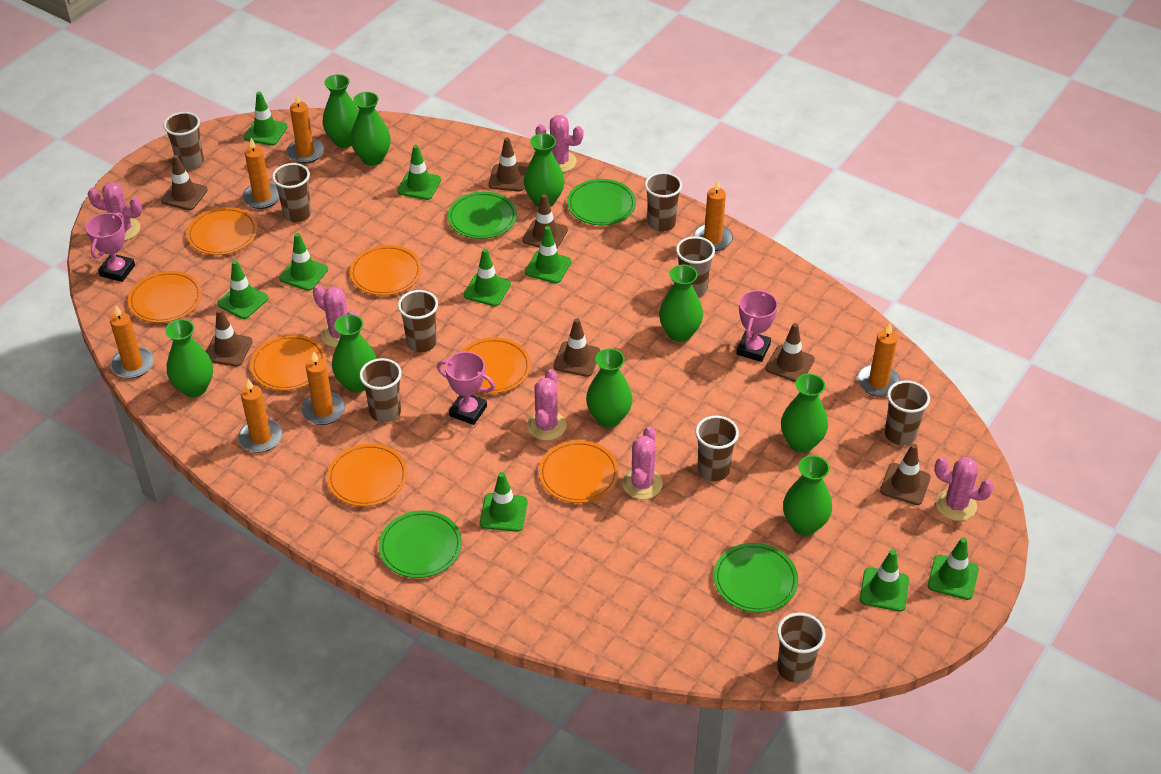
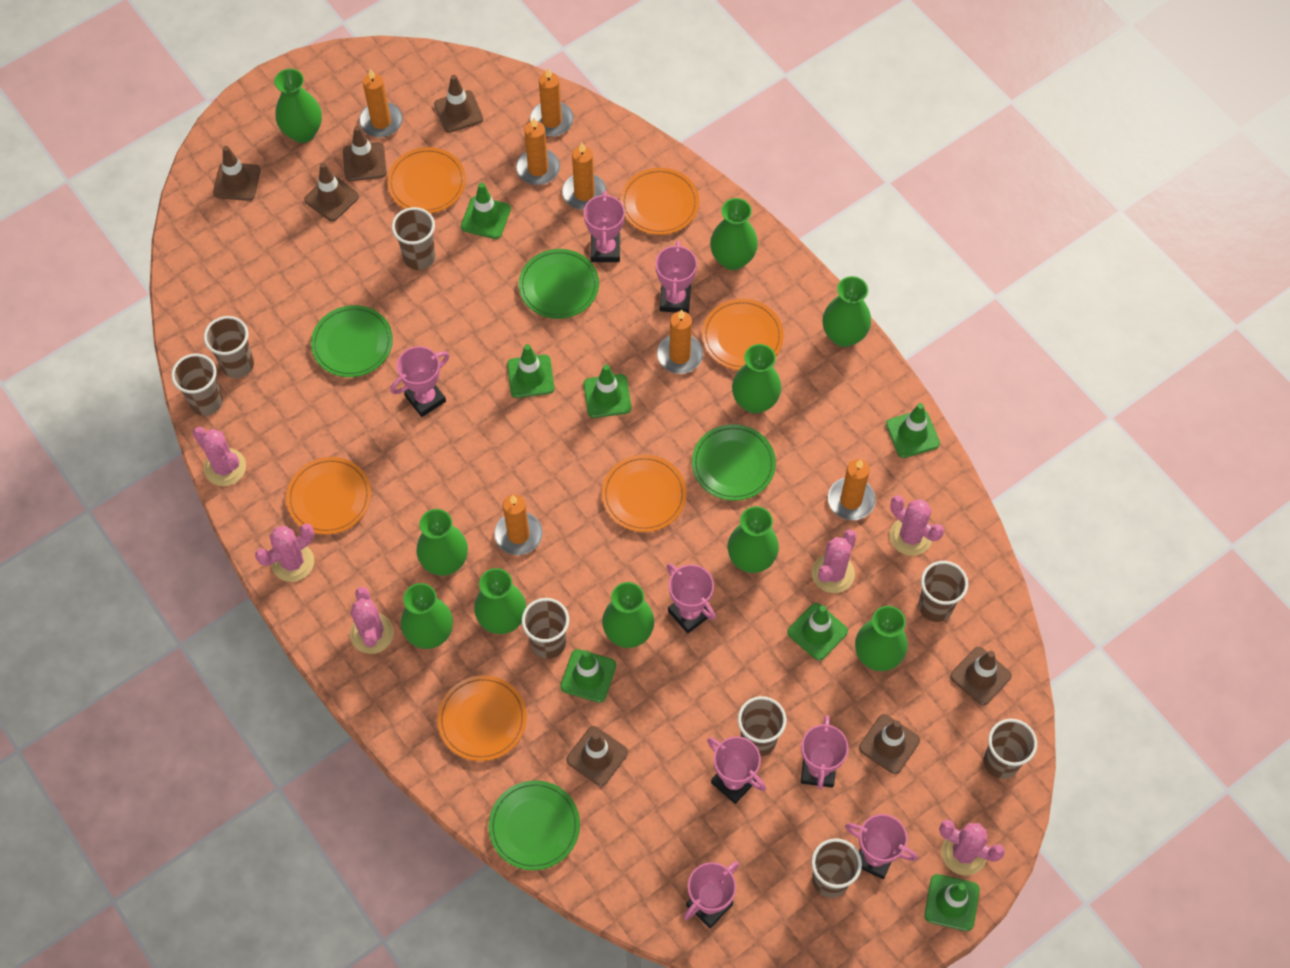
brown cup: 9 -> 8
green traffic cone: 9 -> 7
green vase: 9 -> 10
orange plate: 7 -> 6
pink trophy: 3 -> 8

